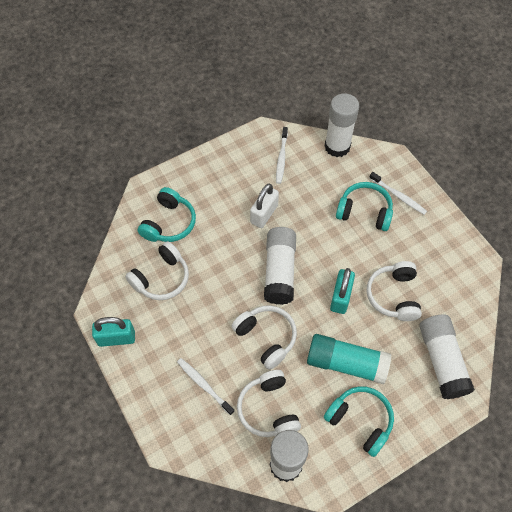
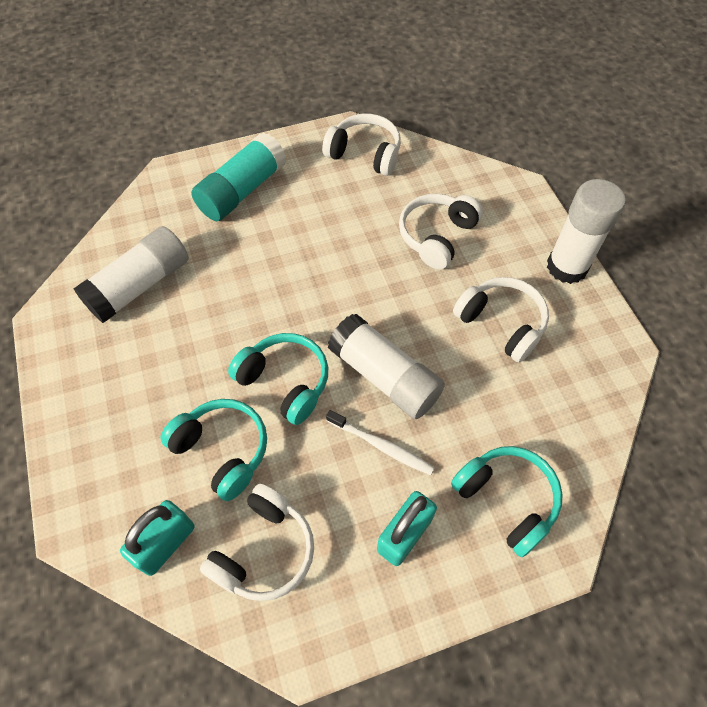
white glue stick: 4 -> 3
white padlock: 1 -> 0
white toothbrush: 3 -> 1

